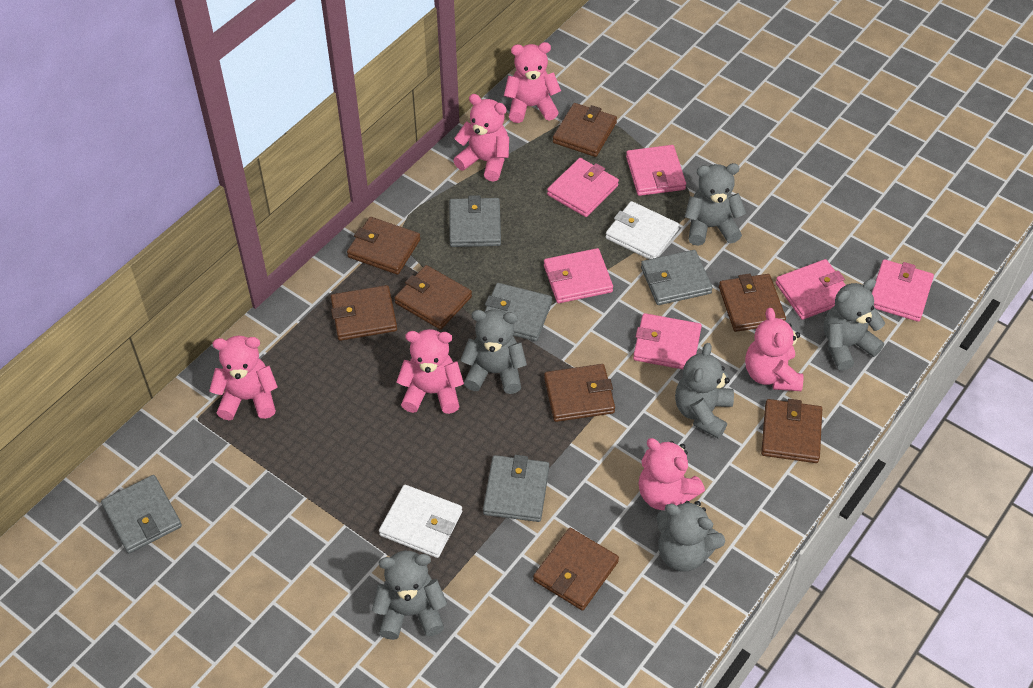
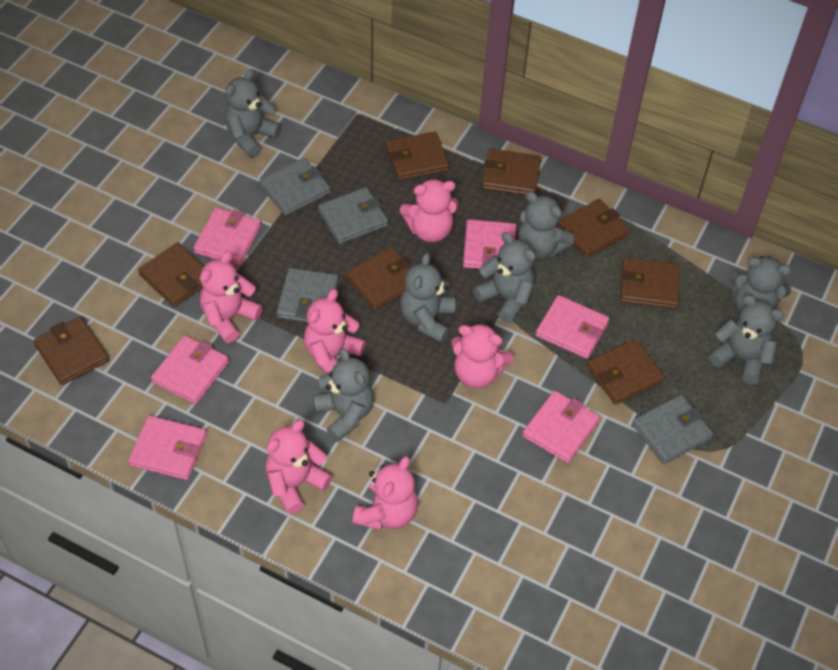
grey teddy bear: 6 -> 7
grey wallet: 5 -> 4
white wallet: 2 -> 0

